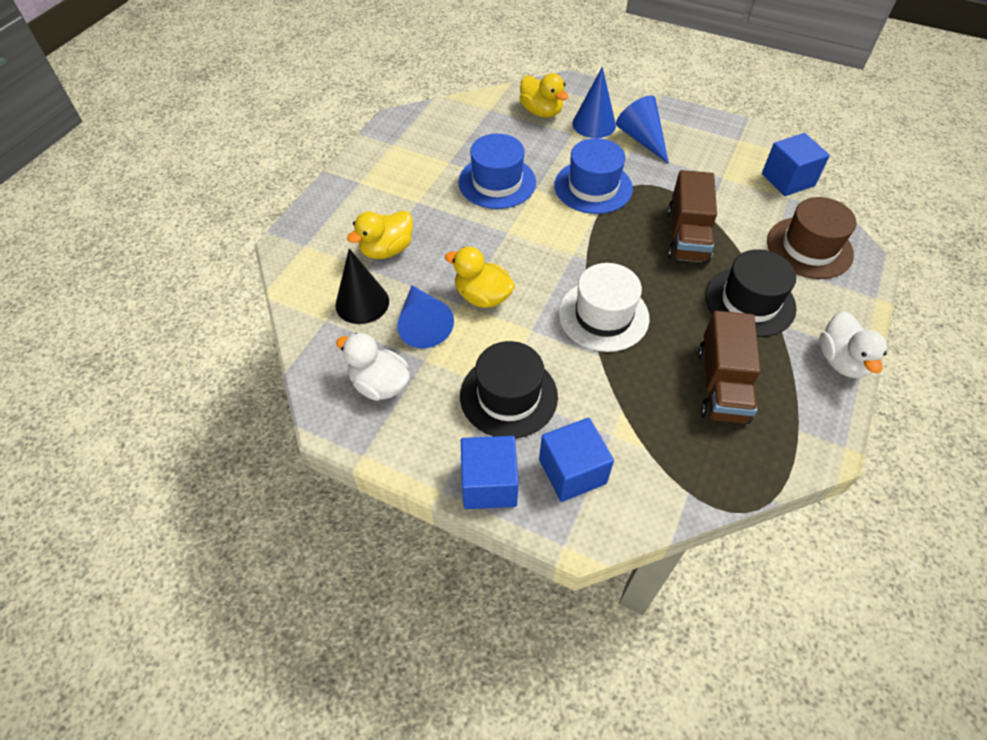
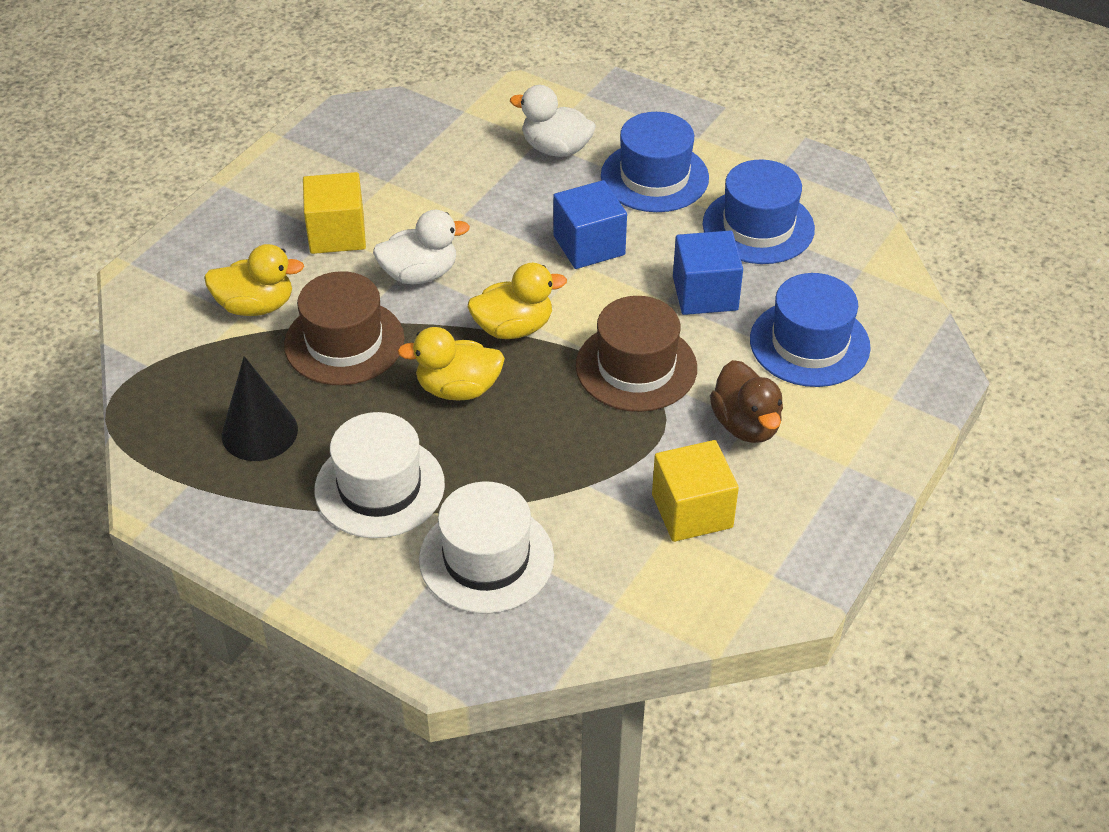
black hat: 2 -> 0
blue cone: 3 -> 0
blue cube: 3 -> 2
blue hat: 2 -> 3
brown duck: 0 -> 1
brown hat: 1 -> 2
brown truck: 2 -> 0
white hat: 1 -> 2
yellow cube: 0 -> 2

